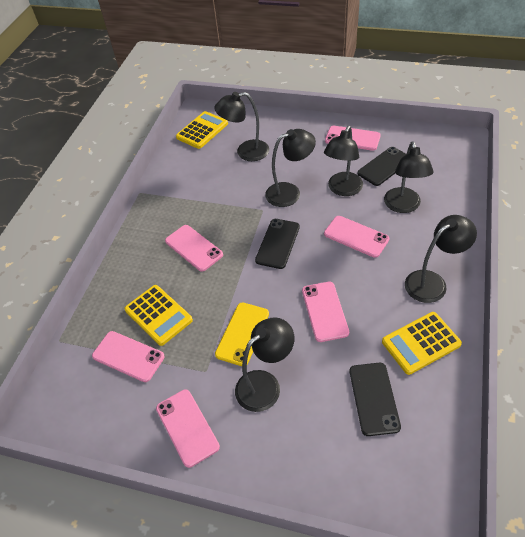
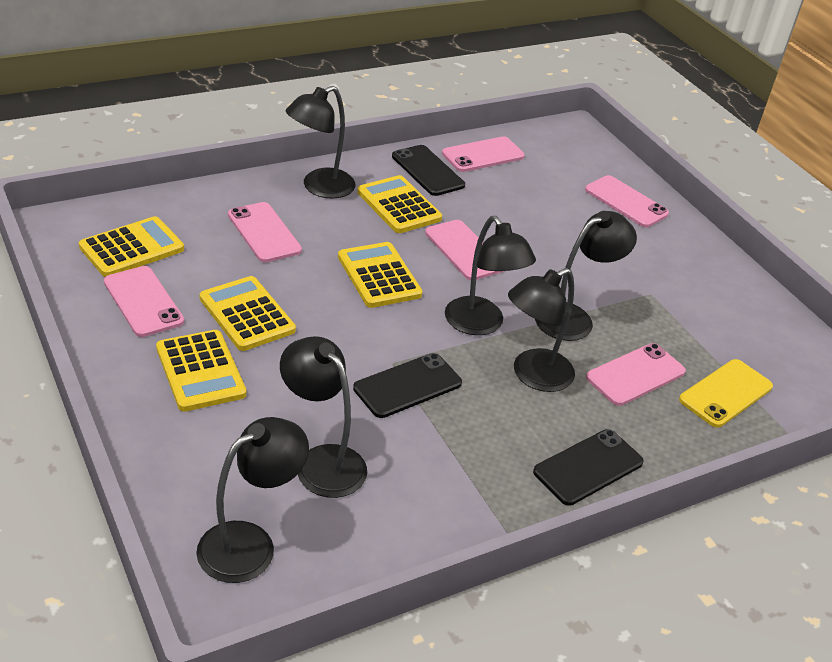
yellow calculator: 3 -> 5

